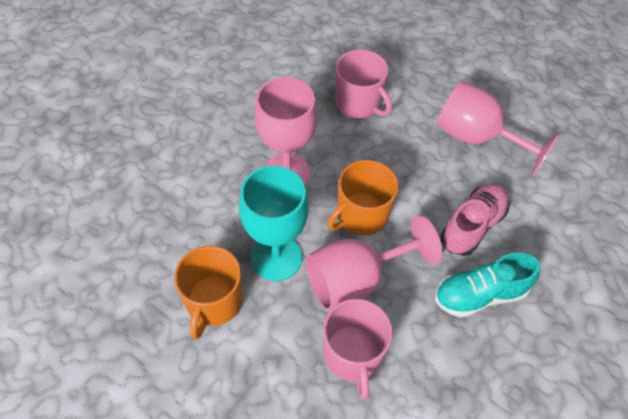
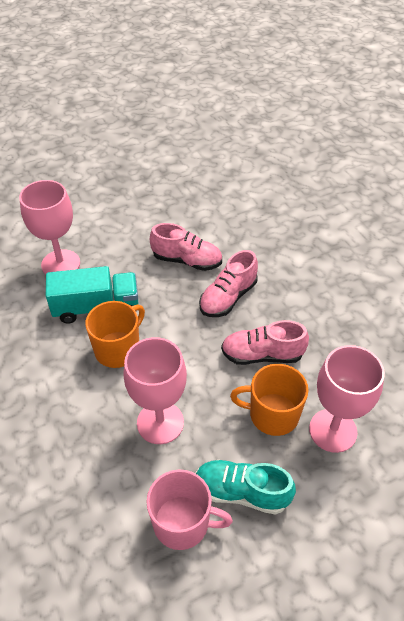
pink mug: 2 -> 1
pink shoe: 1 -> 3
turquoise goblet: 1 -> 0
turquoise truck: 0 -> 1

